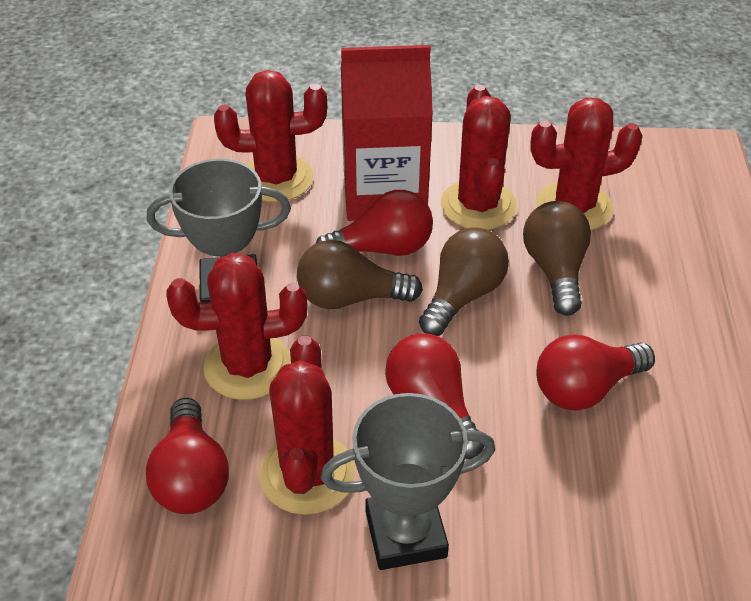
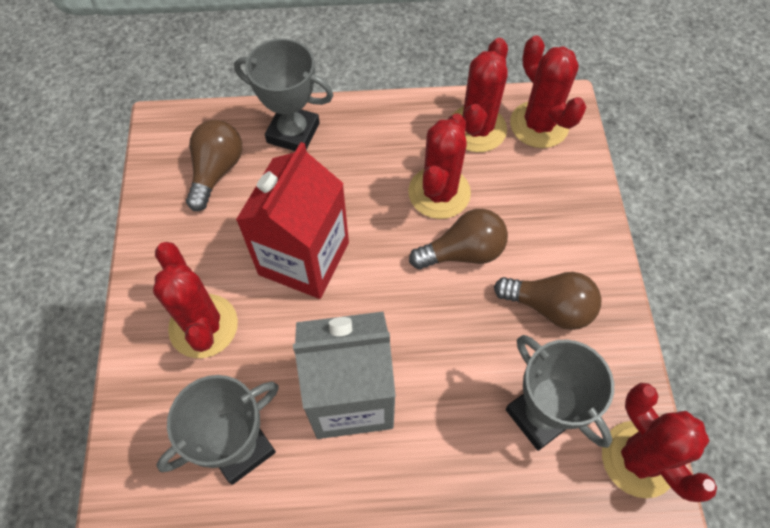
grey carton: 0 -> 1
grey trophy: 2 -> 3
red light bulb: 4 -> 0

